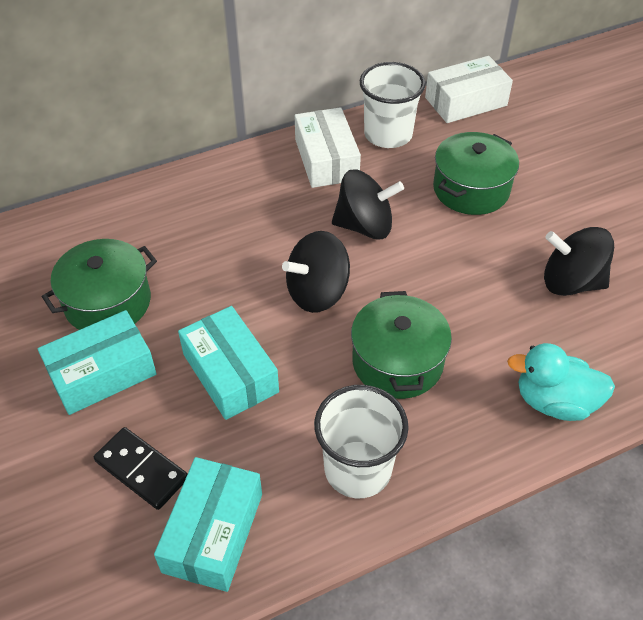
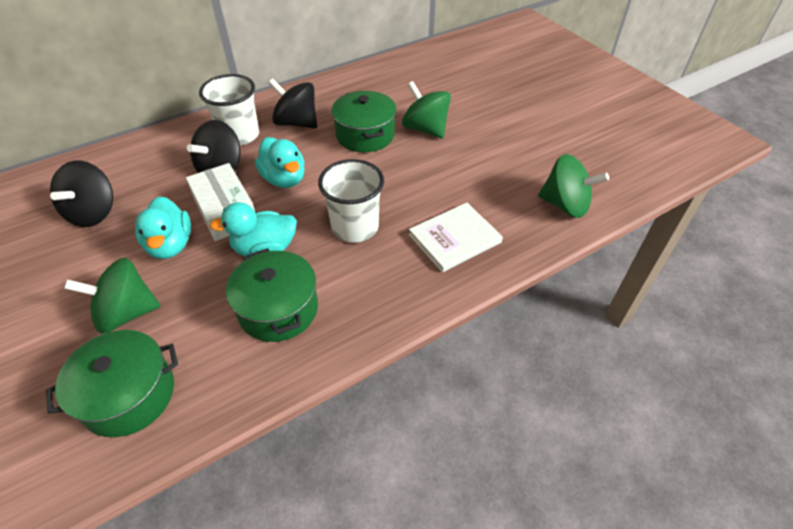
black domino: 1 -> 0
green spinning top: 0 -> 3
turquoise box: 3 -> 0
turquoise duck: 1 -> 3
white book: 0 -> 1
white box: 2 -> 1

